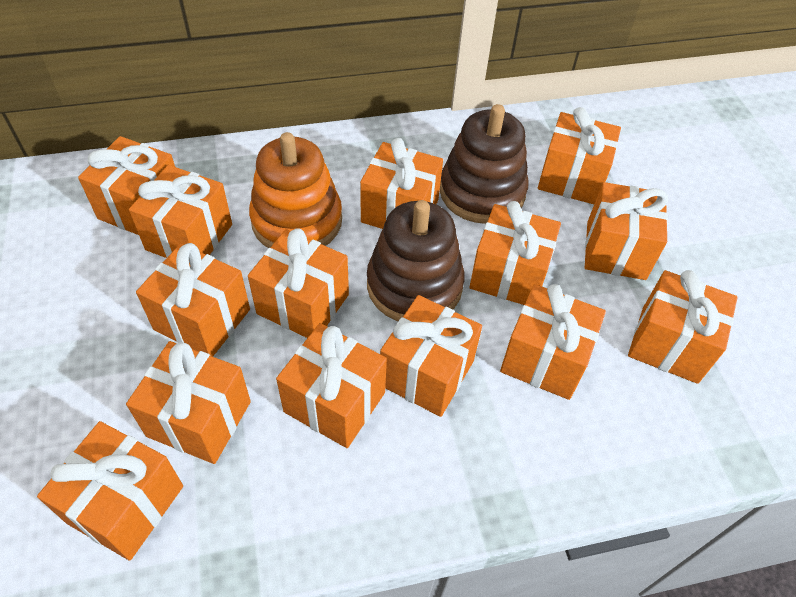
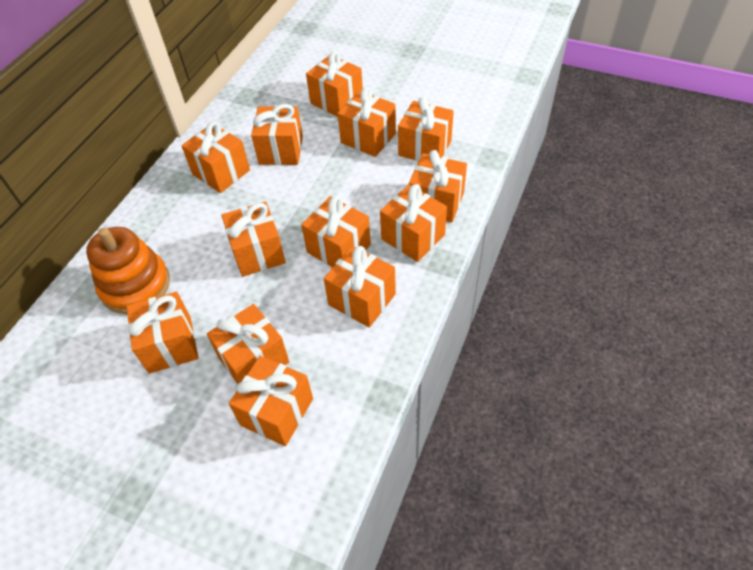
brown stacking toy: 2 -> 0
orange gift: 14 -> 13

